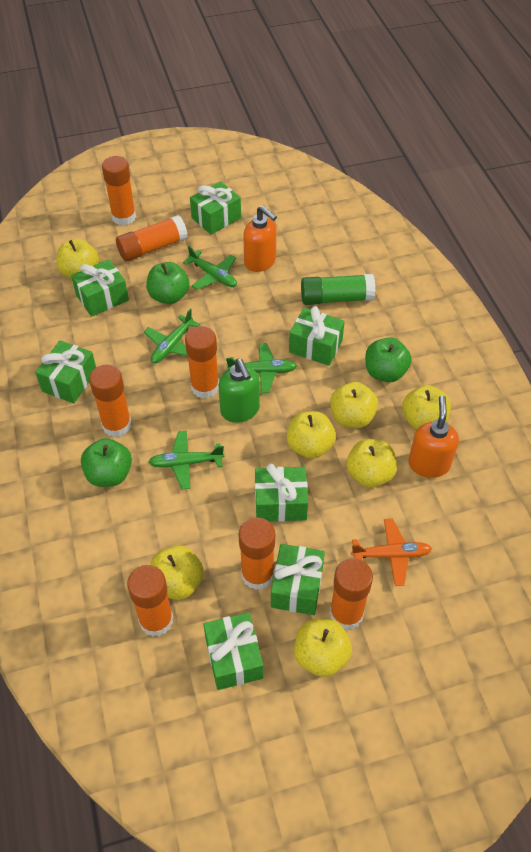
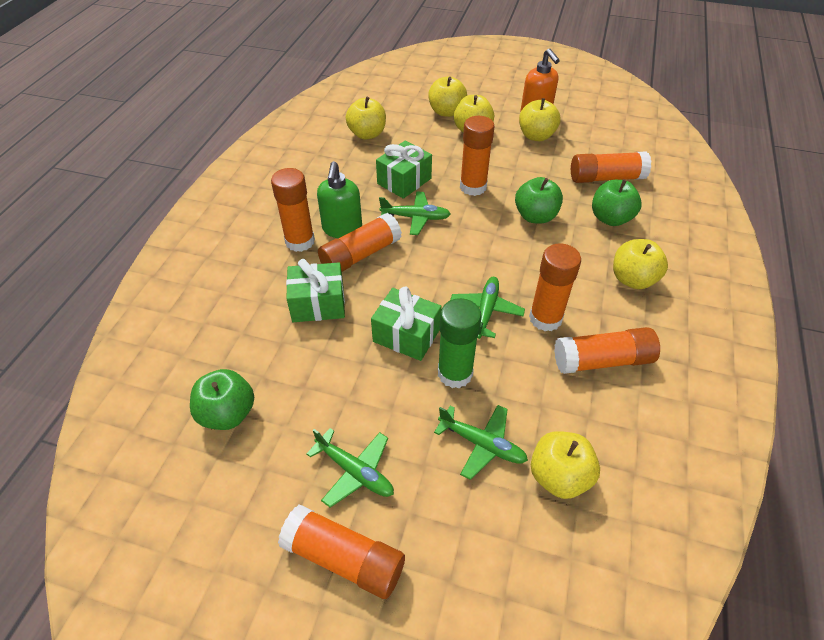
green gift: 7 -> 3
orange plane: 1 -> 0
orange soap dispenser: 2 -> 1
yellow apple: 7 -> 6

